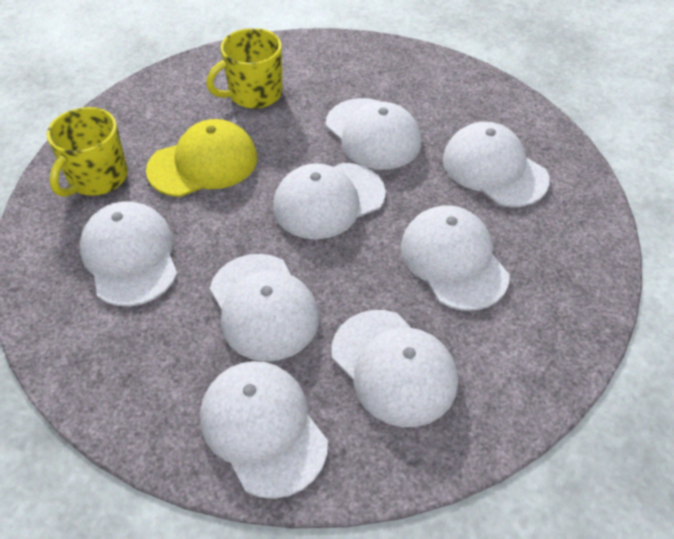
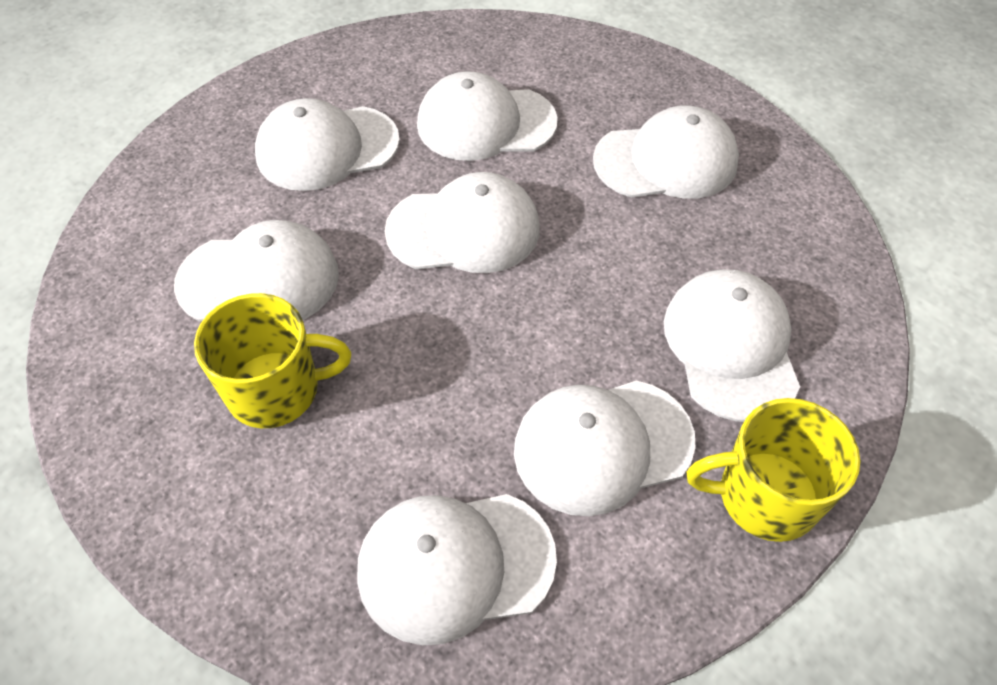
yellow cap: 1 -> 0

